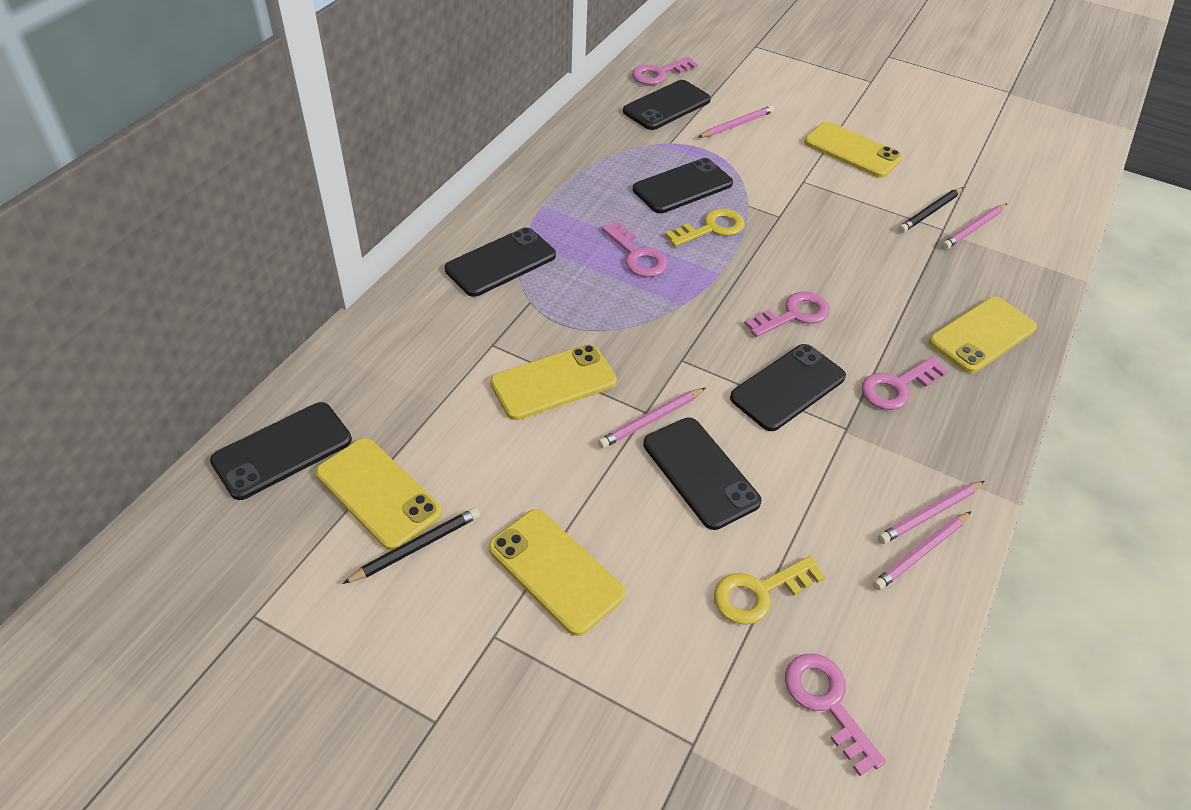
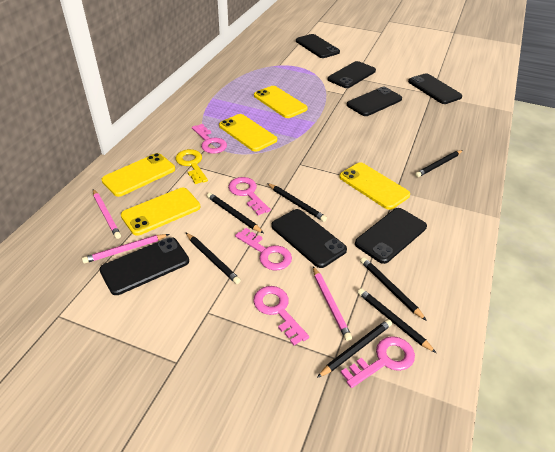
black pencil: 2 -> 7
black phone: 6 -> 7
pink pencil: 5 -> 3
yellow key: 2 -> 1

